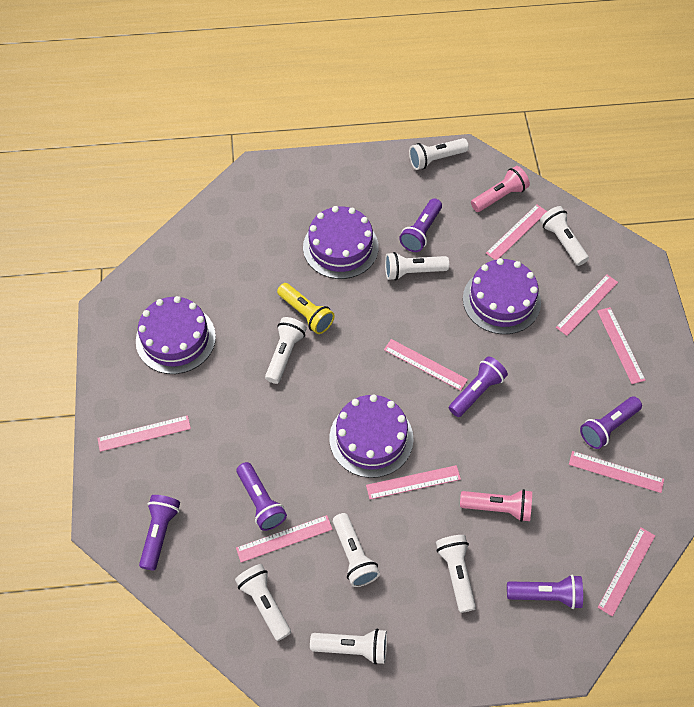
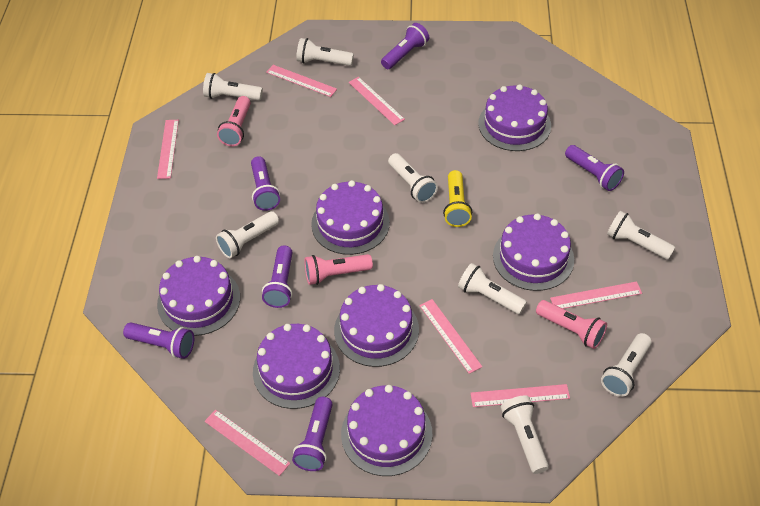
pink flashlight: 2 -> 3
pink ruler: 9 -> 7
purple cake: 4 -> 7

